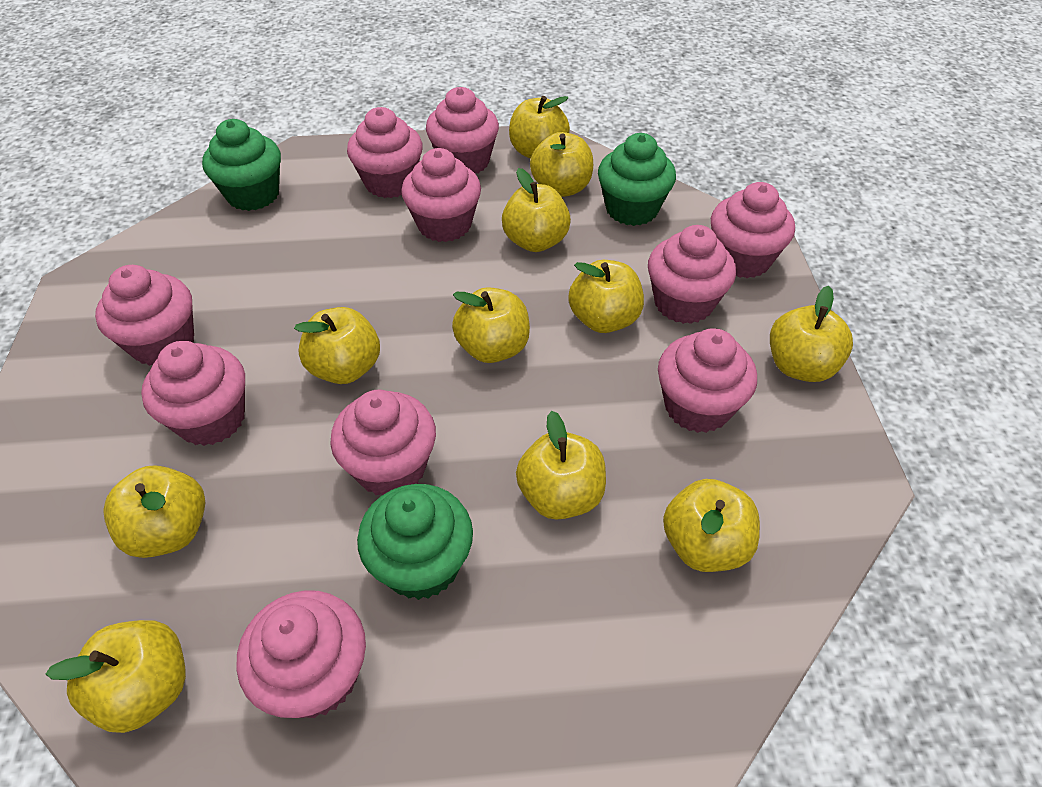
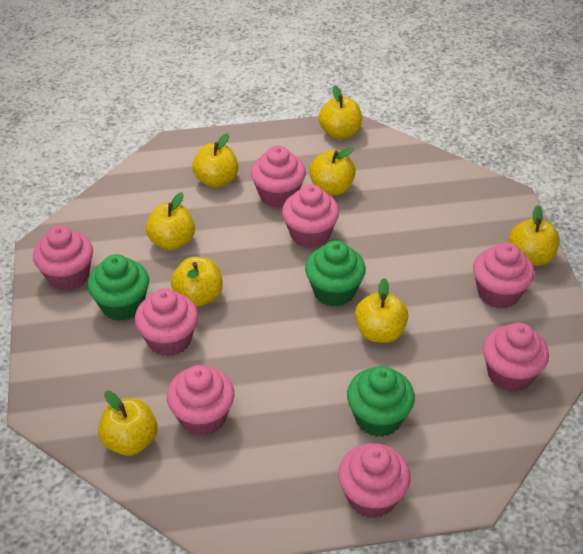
pink cupcake: 10 -> 8
yellow apple: 11 -> 8

